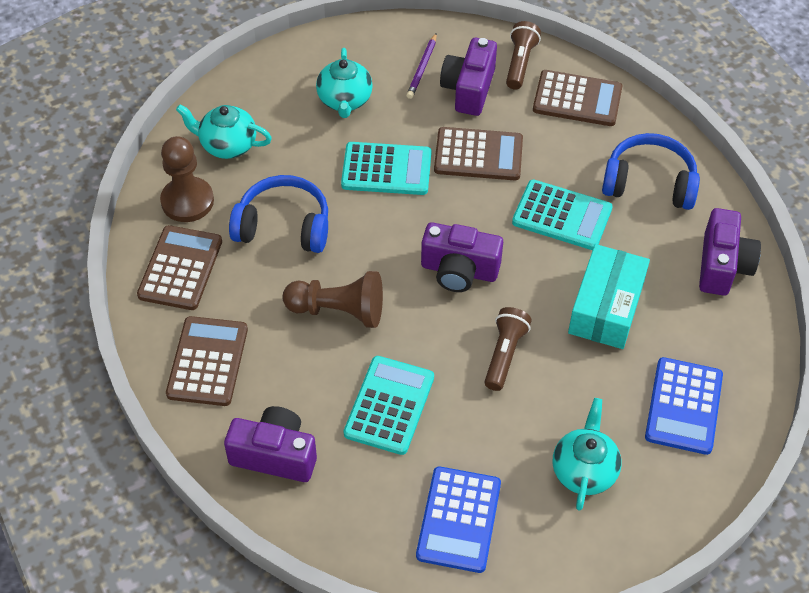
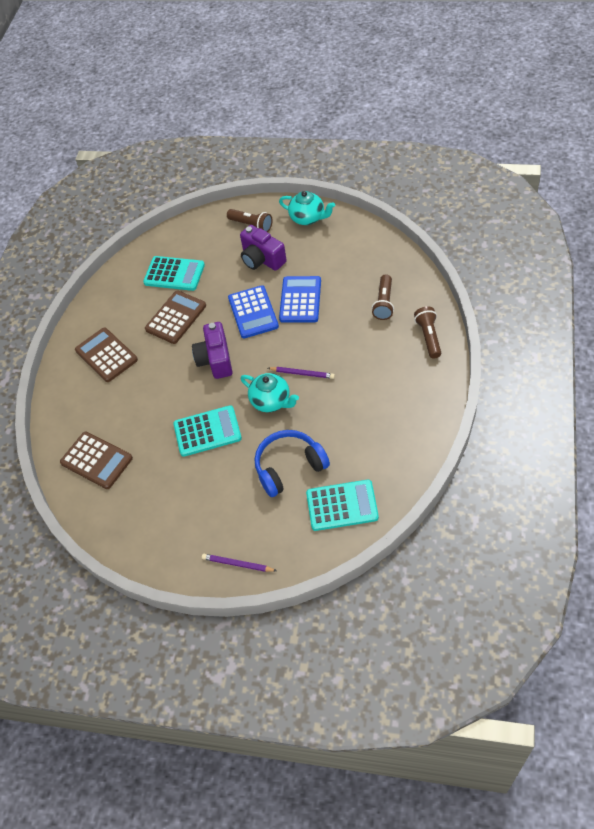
blue headphones: 2 -> 1
brown calculator: 4 -> 3
brown flashlight: 2 -> 3
brown pawn: 2 -> 0
purple camera: 4 -> 2
purple pencil: 1 -> 2
turquoise box: 1 -> 0
turquoise teapot: 3 -> 2

